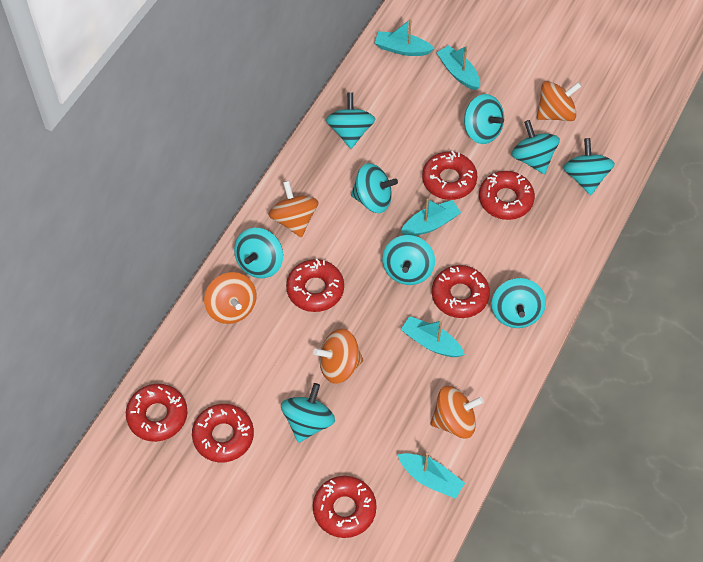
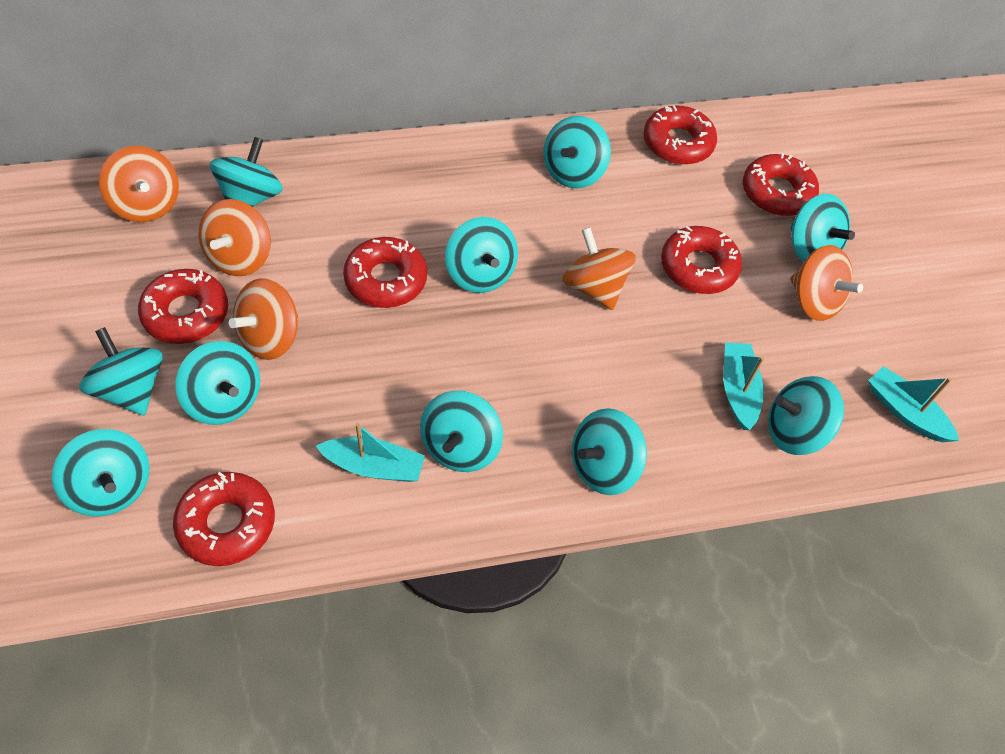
red donut: 7 -> 6
turquoise boat: 5 -> 3
turquoise spinning top: 9 -> 10

